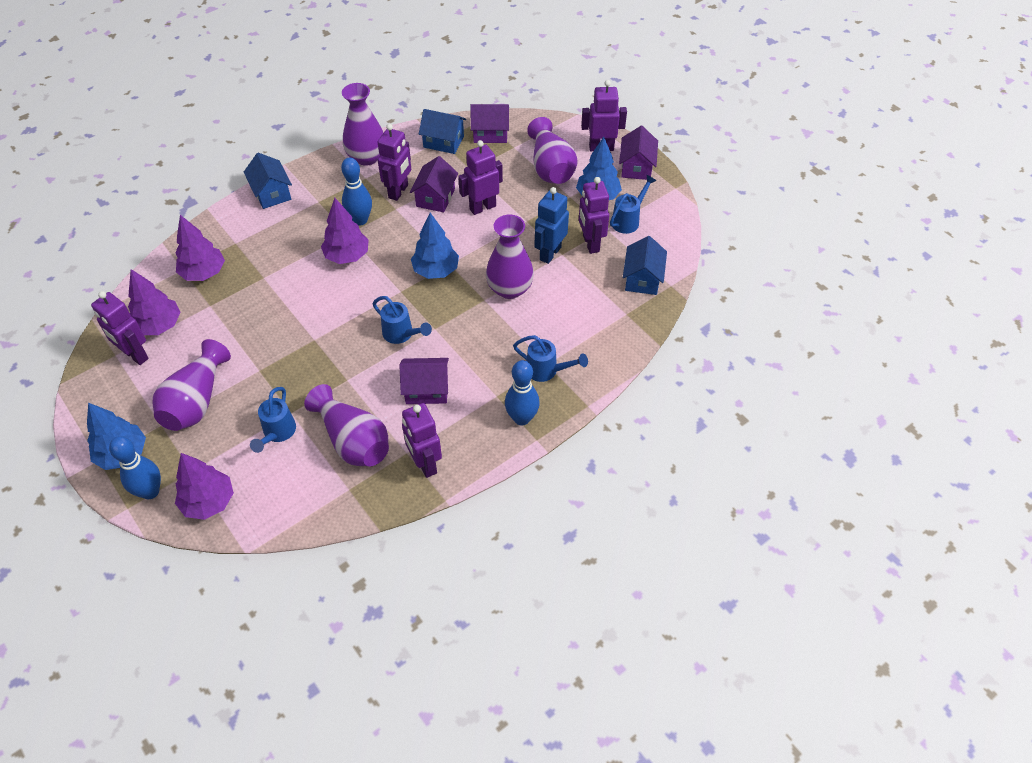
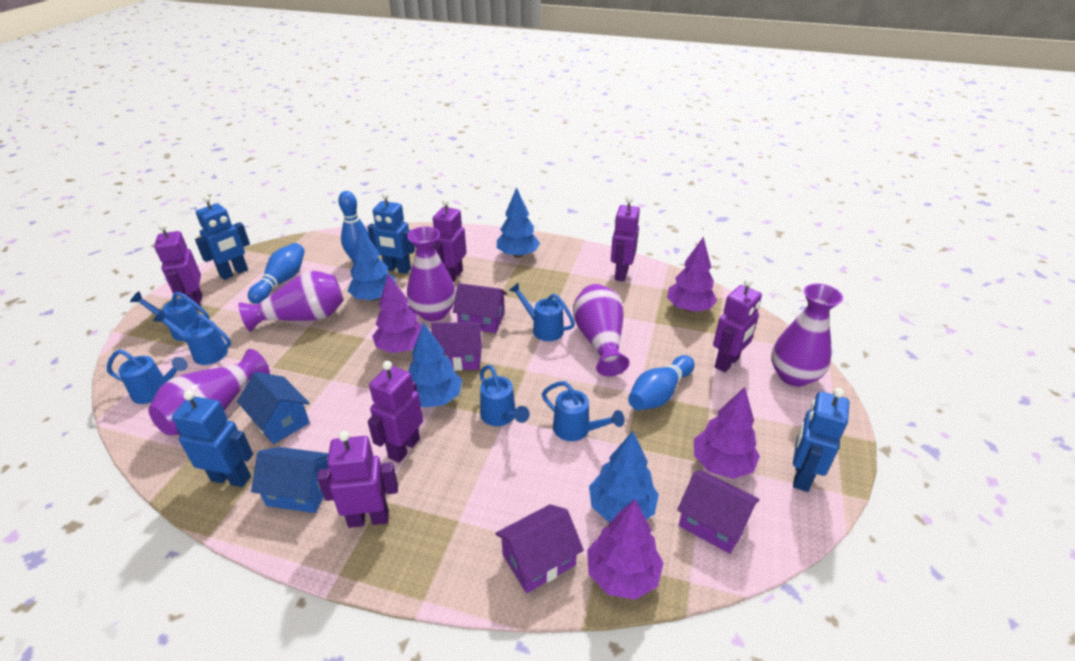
blue house: 3 -> 2
blue robot: 1 -> 4
blue tree: 3 -> 4
blue watering can: 4 -> 6

